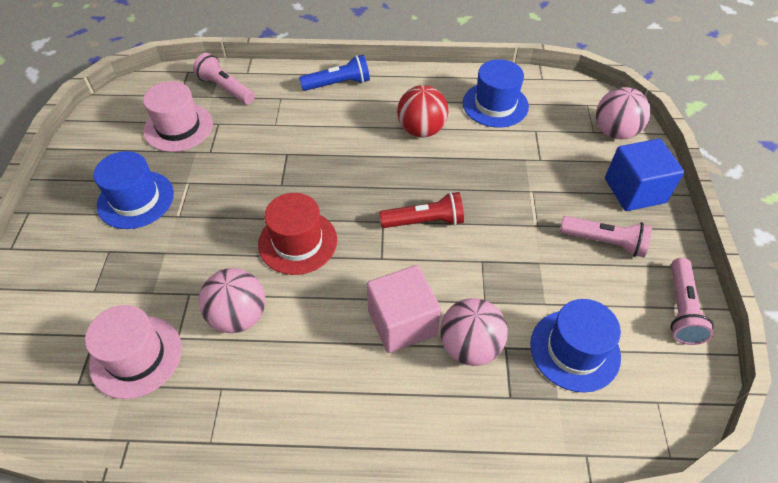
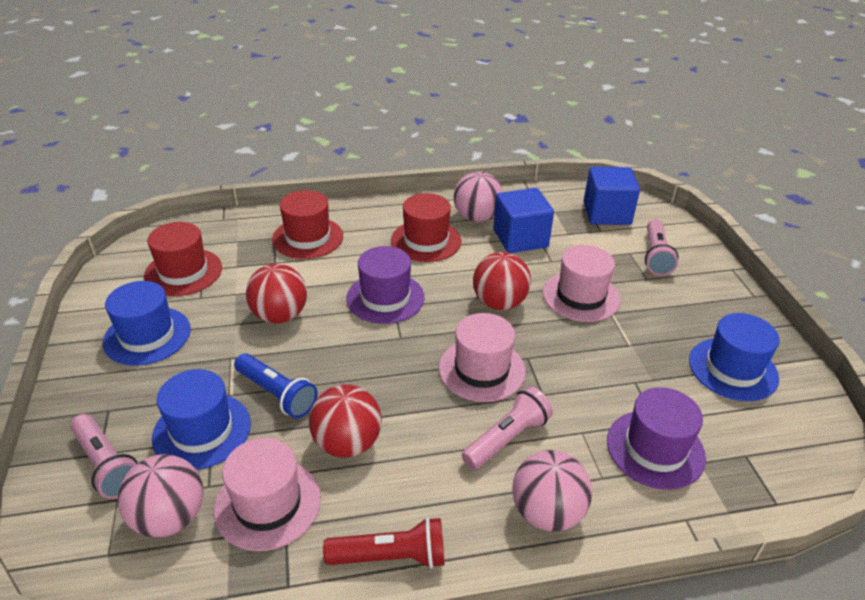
blue cube: 1 -> 2
pink cube: 1 -> 0
pink hat: 2 -> 3
purple hat: 0 -> 2
red ball: 1 -> 3
red hat: 1 -> 3

